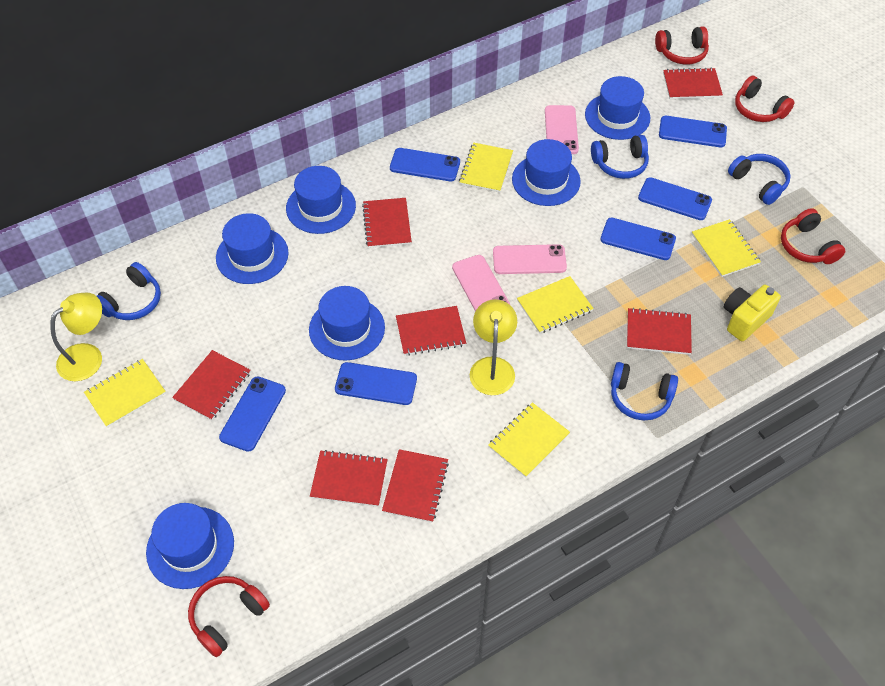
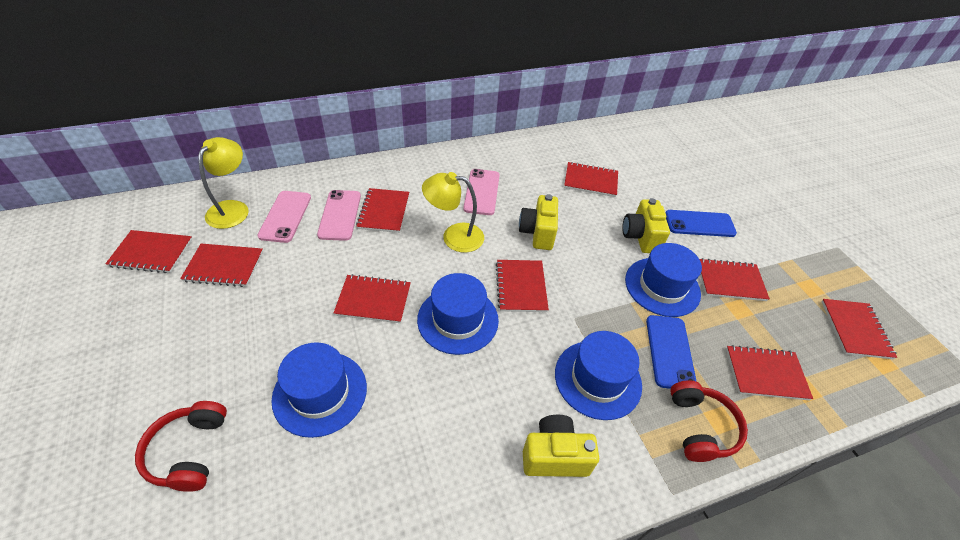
blue hat: 6 -> 4
blue headphones: 4 -> 0
blue phone: 6 -> 2
red headphones: 4 -> 2
red notebook: 7 -> 9
yellow camera: 1 -> 3
yellow notebook: 5 -> 0

